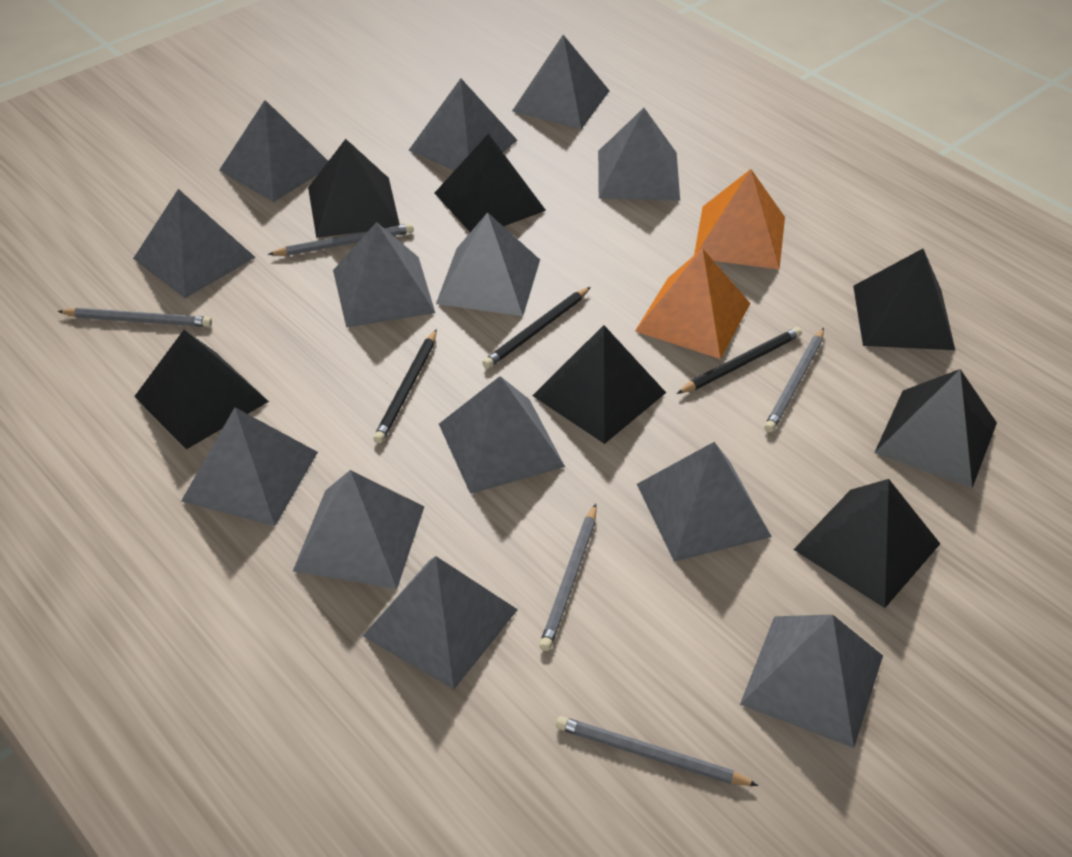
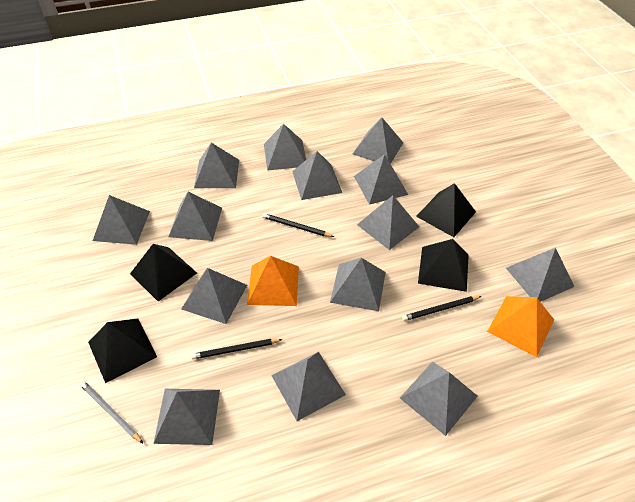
black pyramid: 7 -> 4
grey pencil: 5 -> 1
grey pyramid: 13 -> 14

